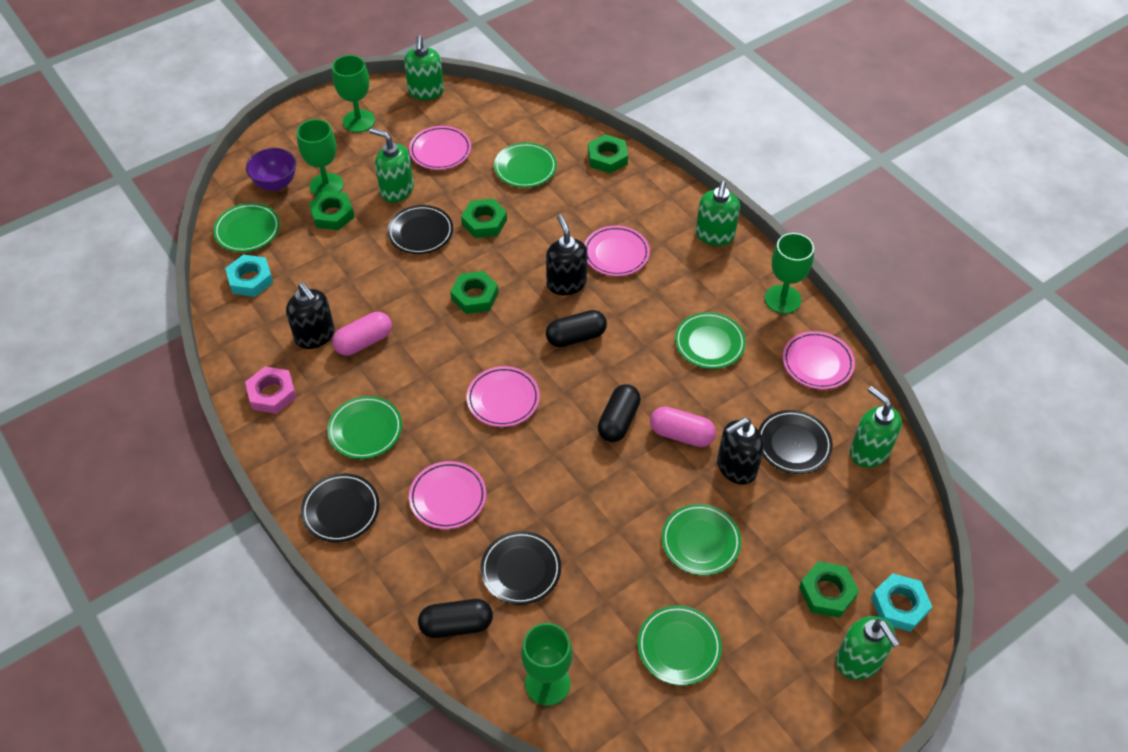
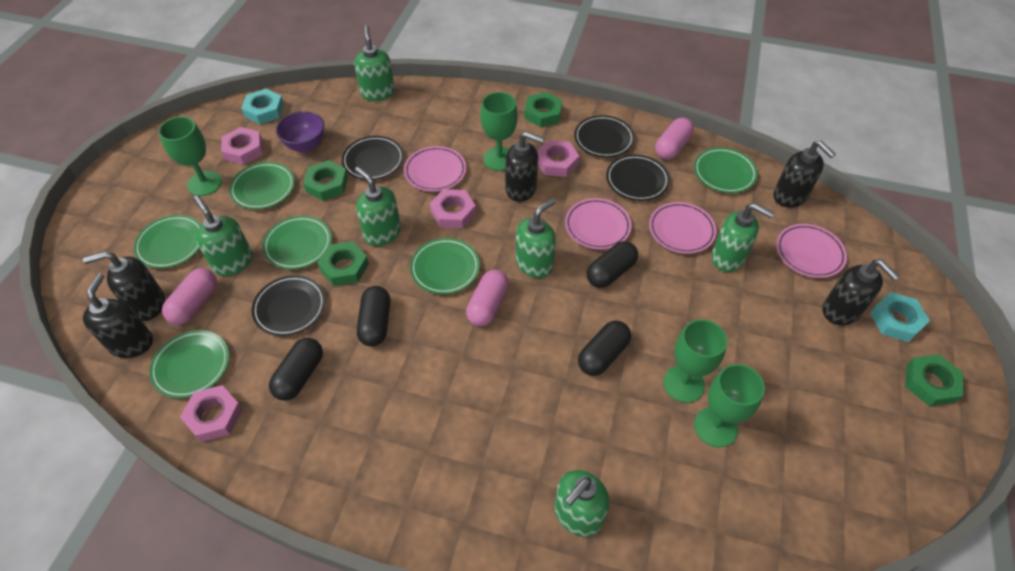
black capsule: 3 -> 4
black soap dispenser: 3 -> 5
green nut: 5 -> 4
green soap dispenser: 5 -> 6
pink capsule: 2 -> 3
pink nut: 1 -> 4
pink plate: 5 -> 4

